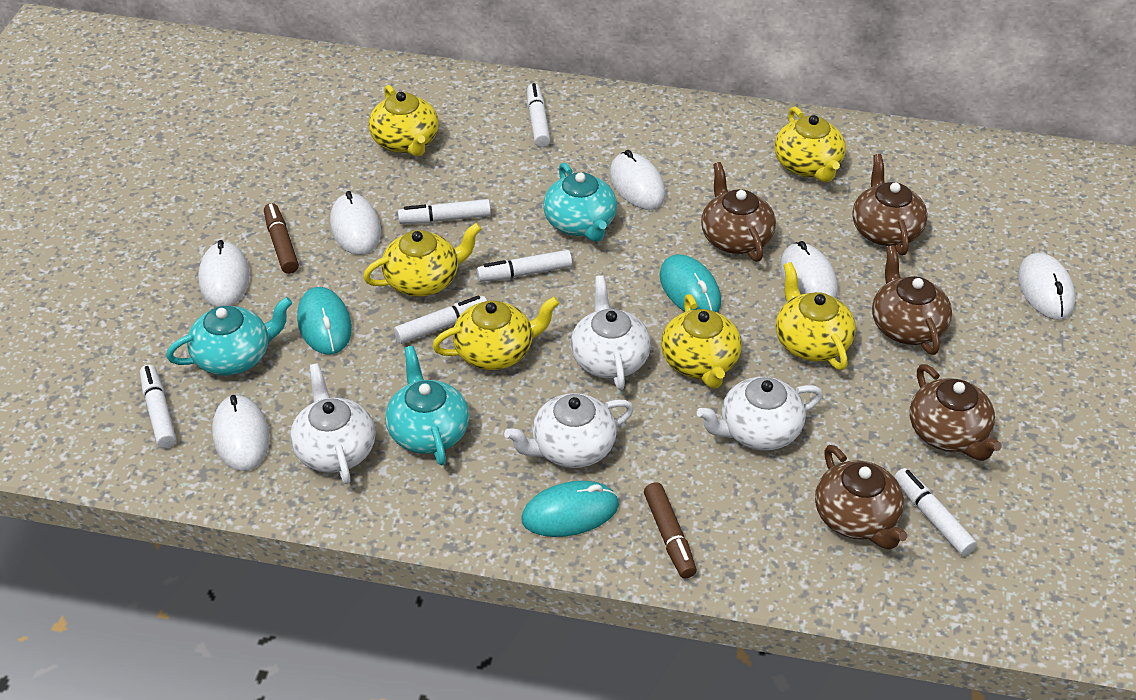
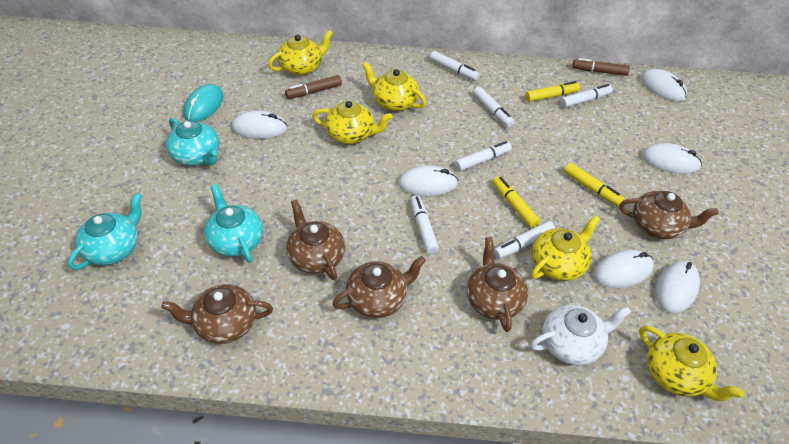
turquoise mouse: 3 -> 1
white teapot: 4 -> 1
yellow marker: 0 -> 3
yellow teapot: 6 -> 5

